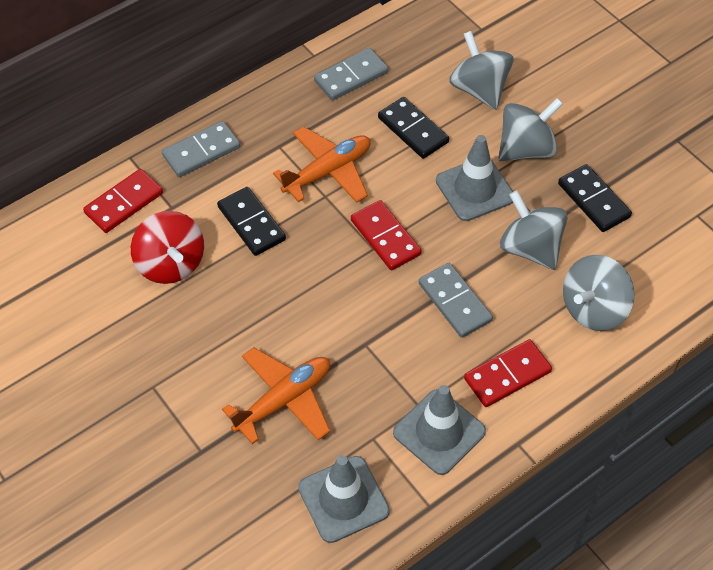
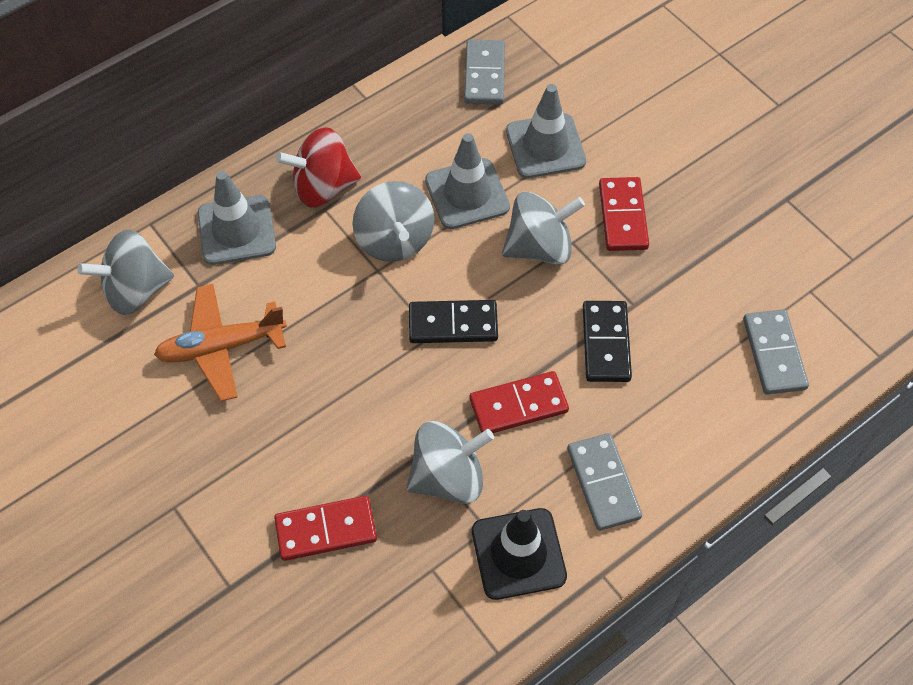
black domino: 3 -> 2
black traffic cone: 0 -> 1
orange plane: 2 -> 1

